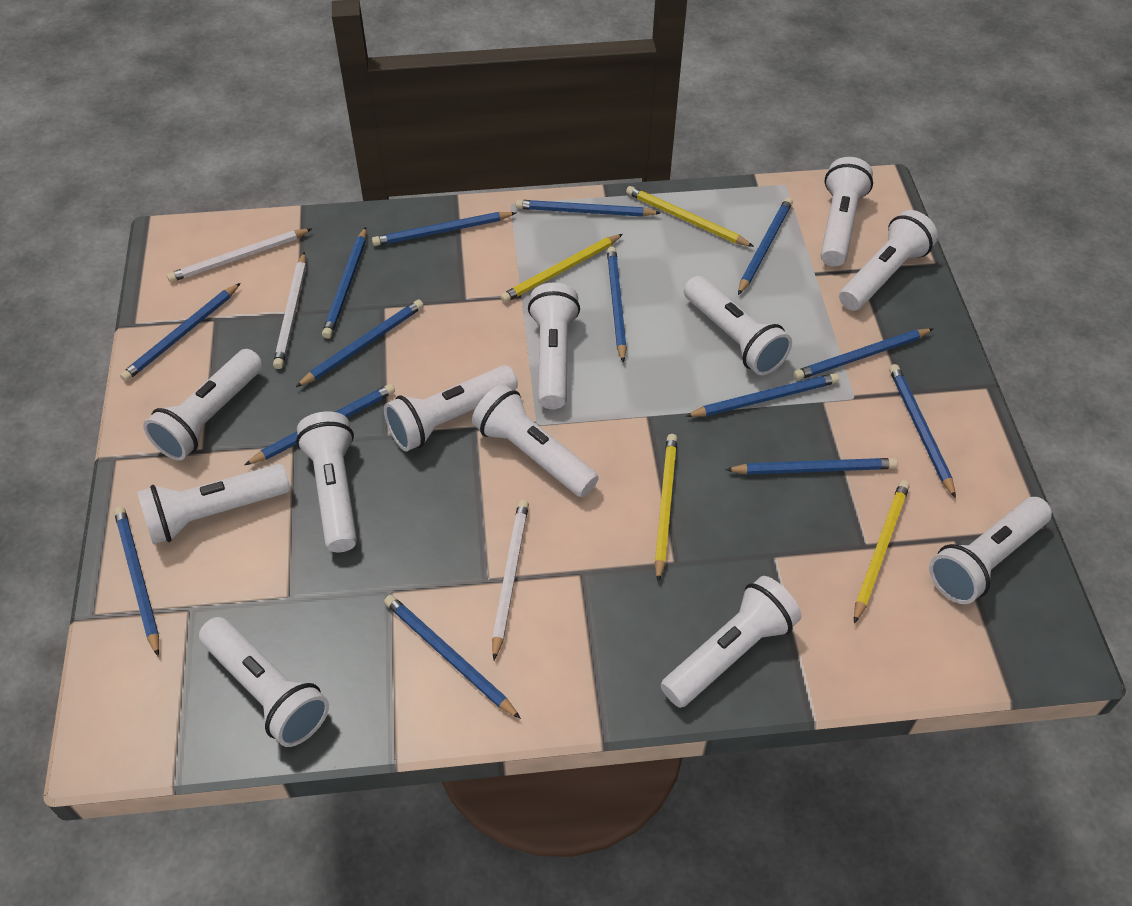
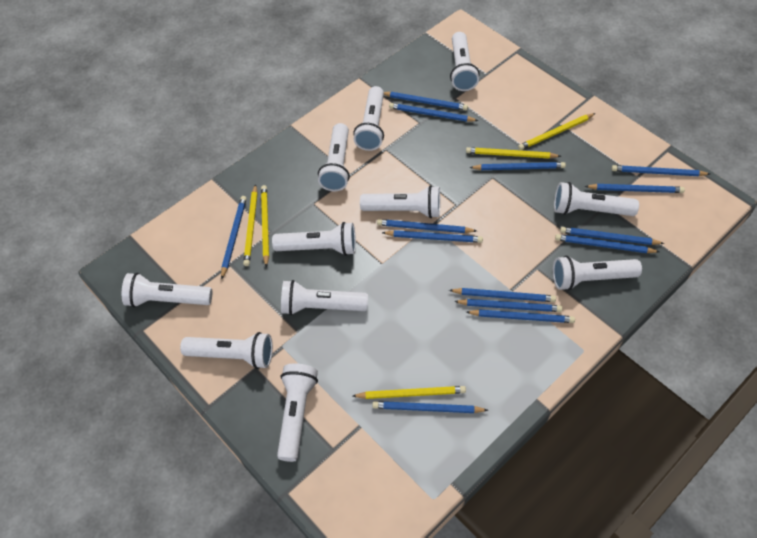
white flashlight: 12 -> 11
white pencil: 3 -> 0
yellow pencil: 4 -> 5

